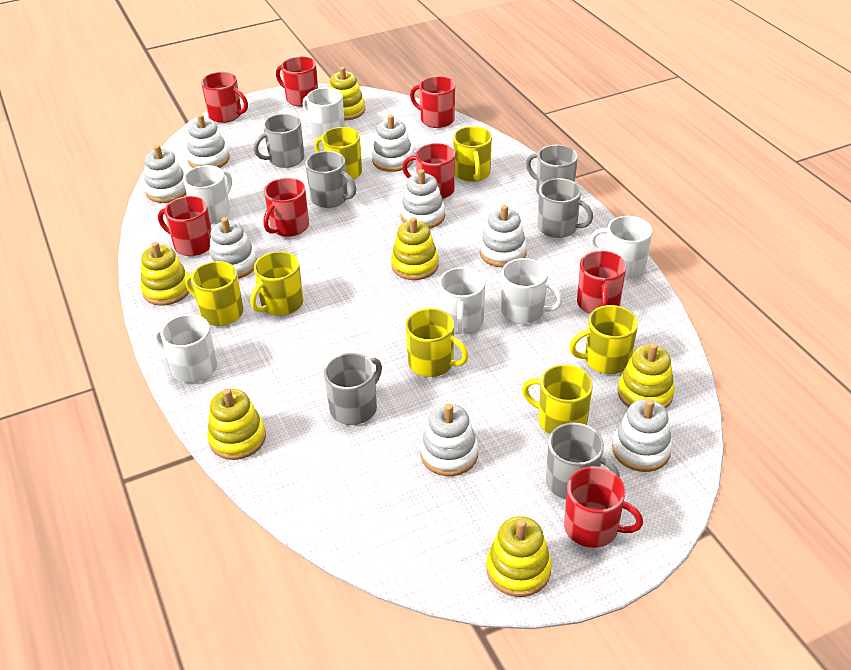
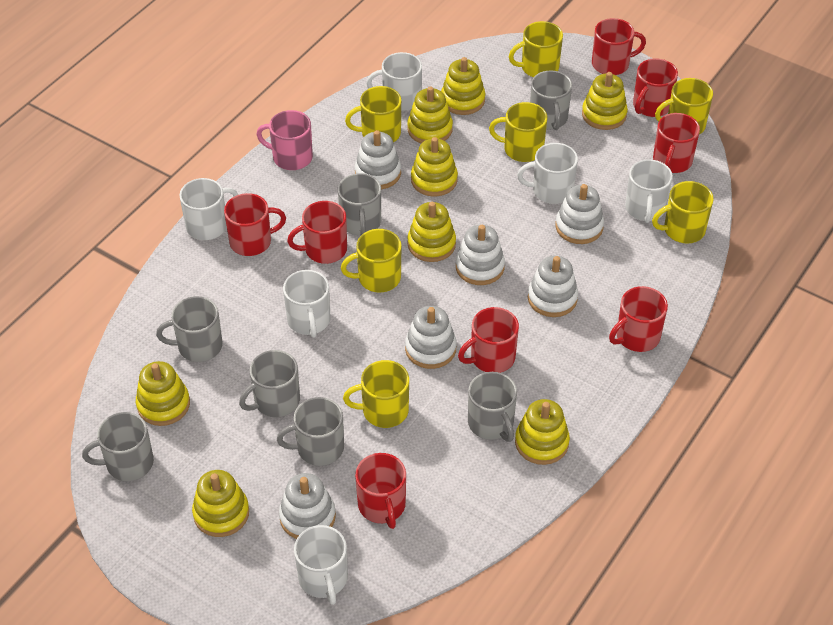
grey mug: 6 -> 7
pink mug: 0 -> 1
white stacking toy: 8 -> 6
yellow stacking toy: 6 -> 8

